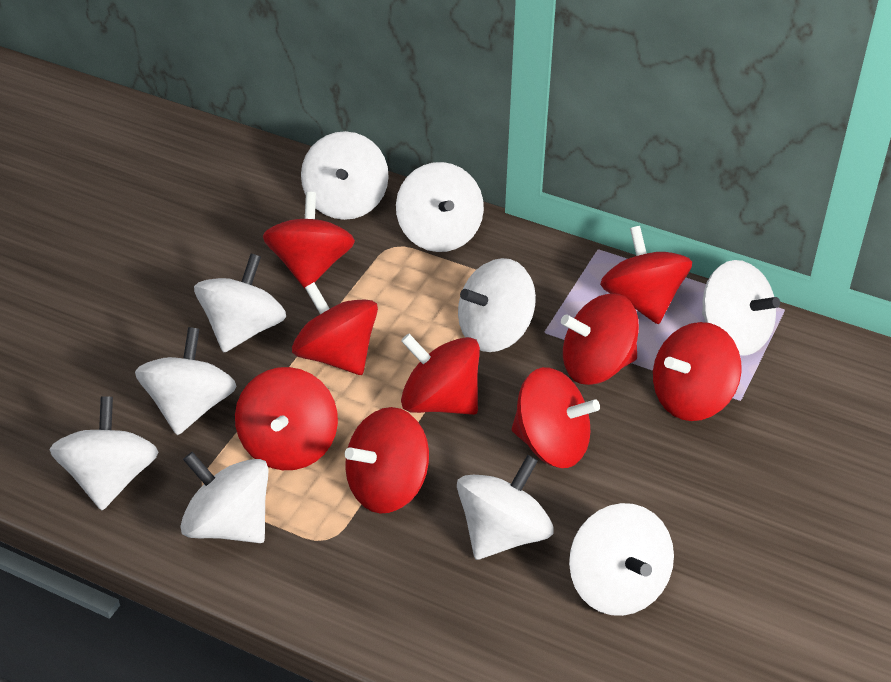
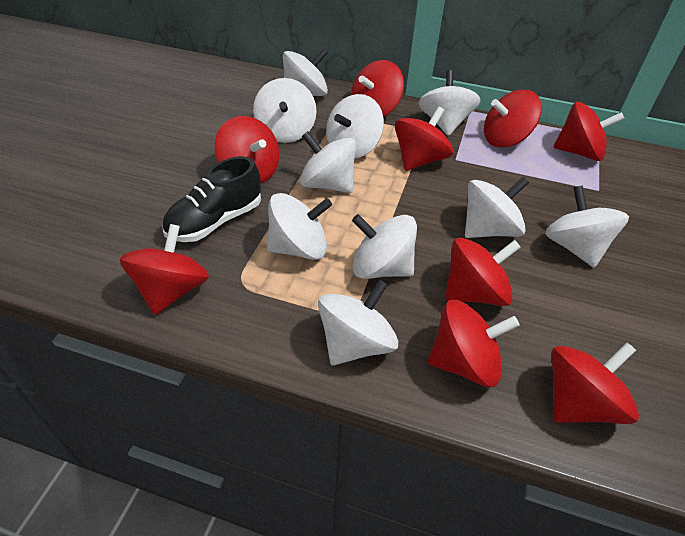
black shoe: 0 -> 1

